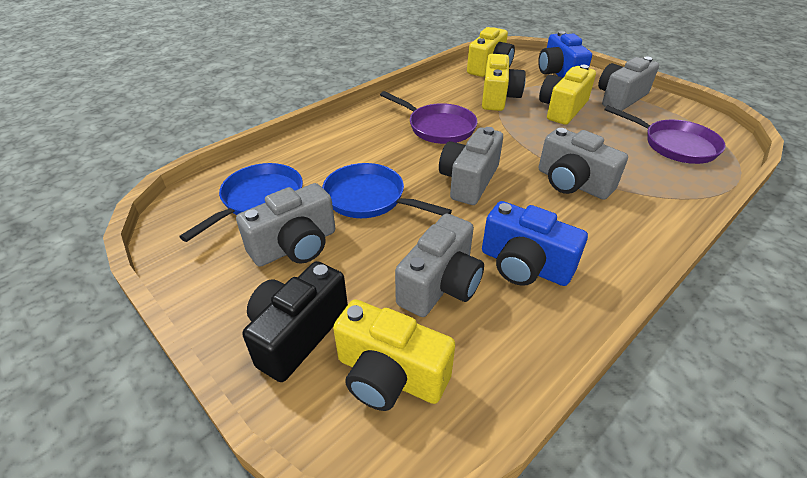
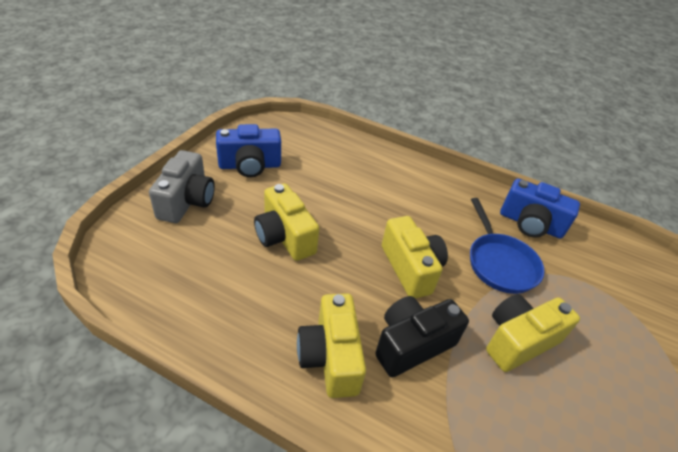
blue pan: 2 -> 1
grey camera: 5 -> 1
purple pan: 2 -> 0

